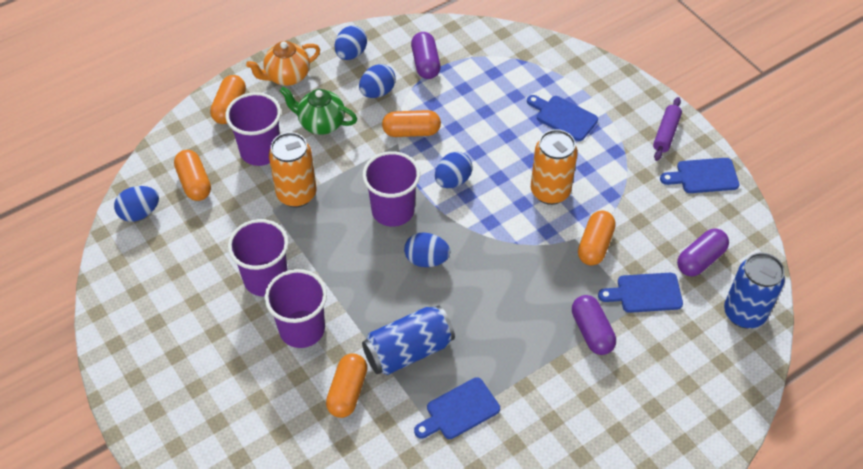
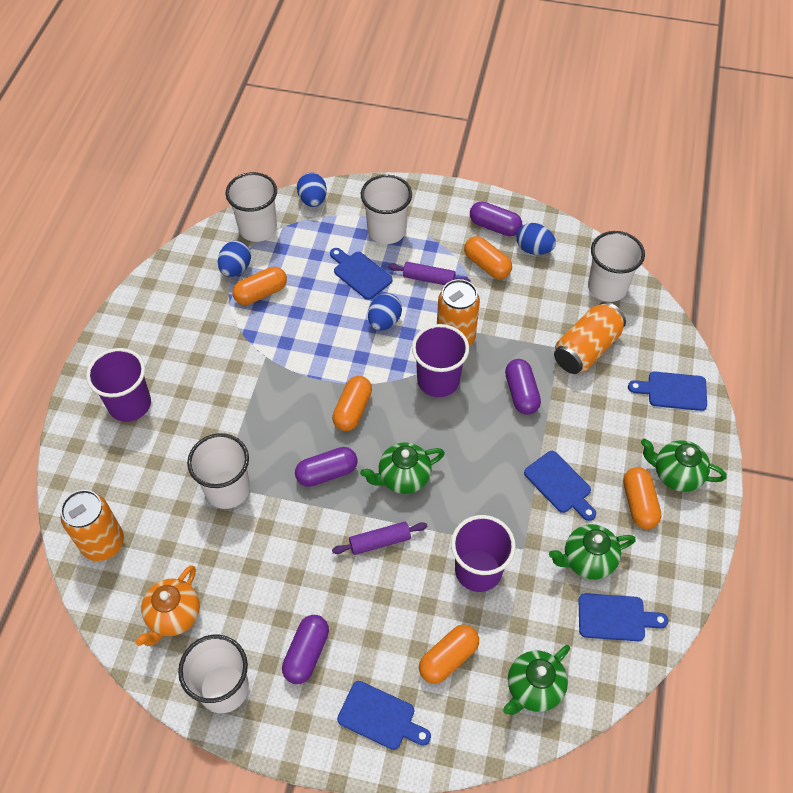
blue can: 2 -> 0
blue cutting board: 4 -> 5
blue egg: 5 -> 4
green teapot: 1 -> 4
orange can: 2 -> 3
purple capsule: 3 -> 4
purple cup: 4 -> 3
purple rolling pin: 1 -> 2
white cup: 0 -> 5

